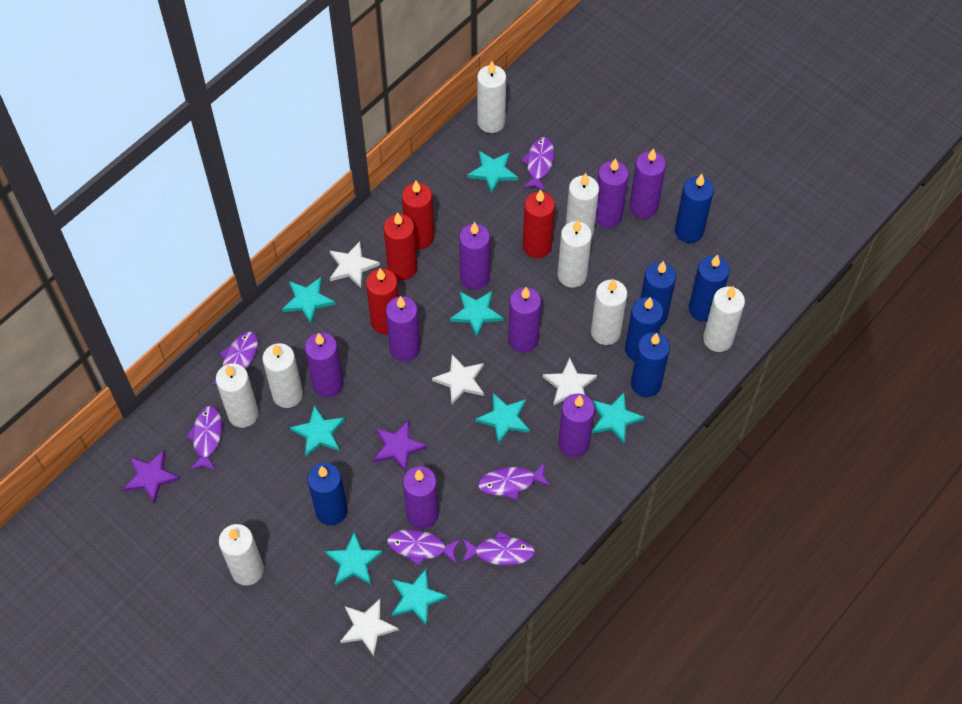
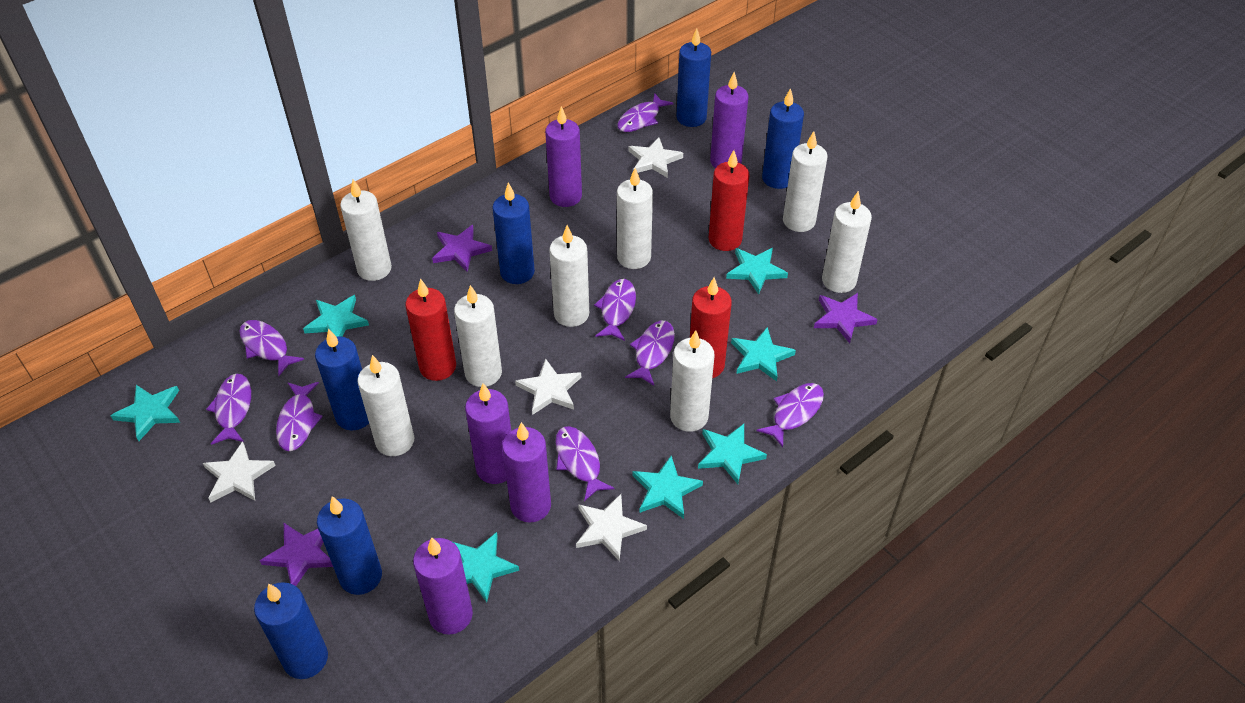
purple candle: 8 -> 5
purple fish: 6 -> 8
purple star: 2 -> 3
red candle: 4 -> 3
turquoise star: 8 -> 7

